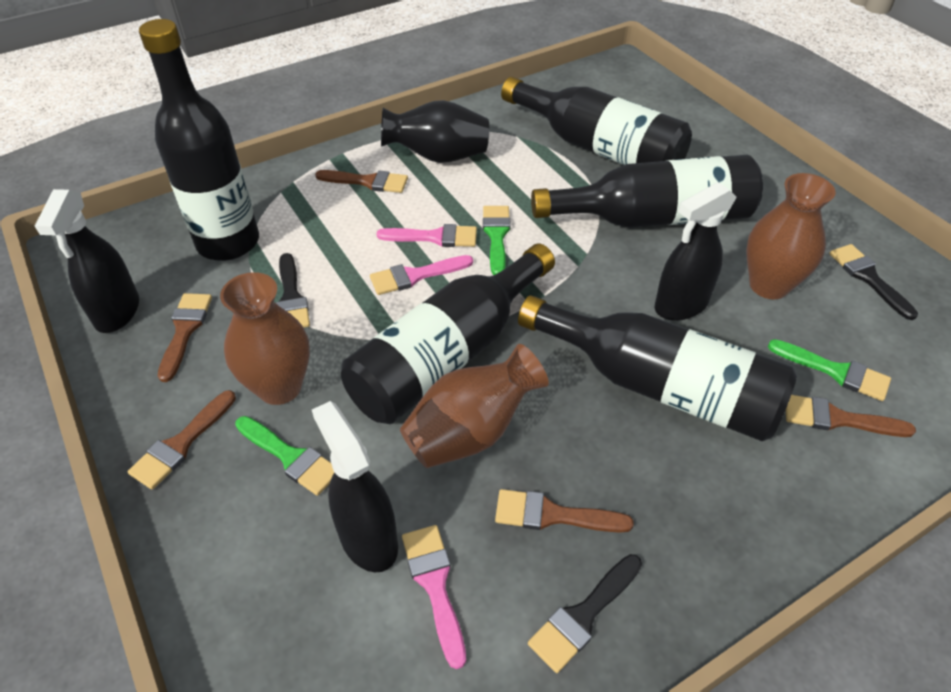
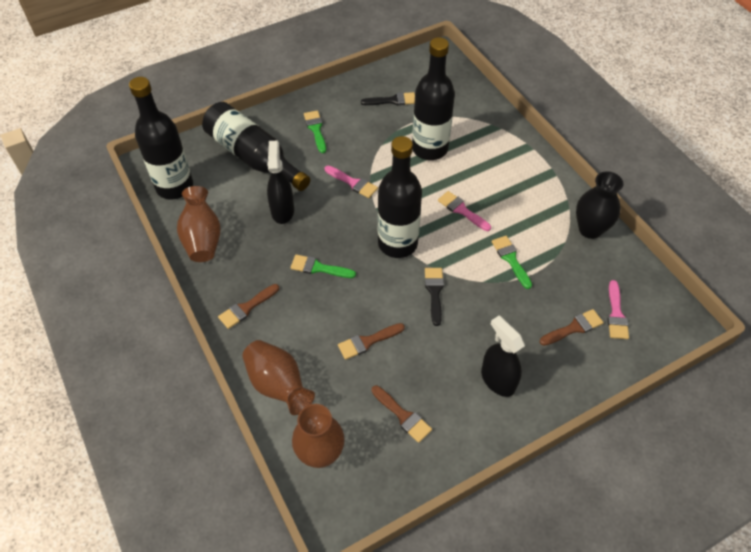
black bottle: 5 -> 4
black brush: 3 -> 2
black spray bottle: 3 -> 2
brown brush: 5 -> 4

